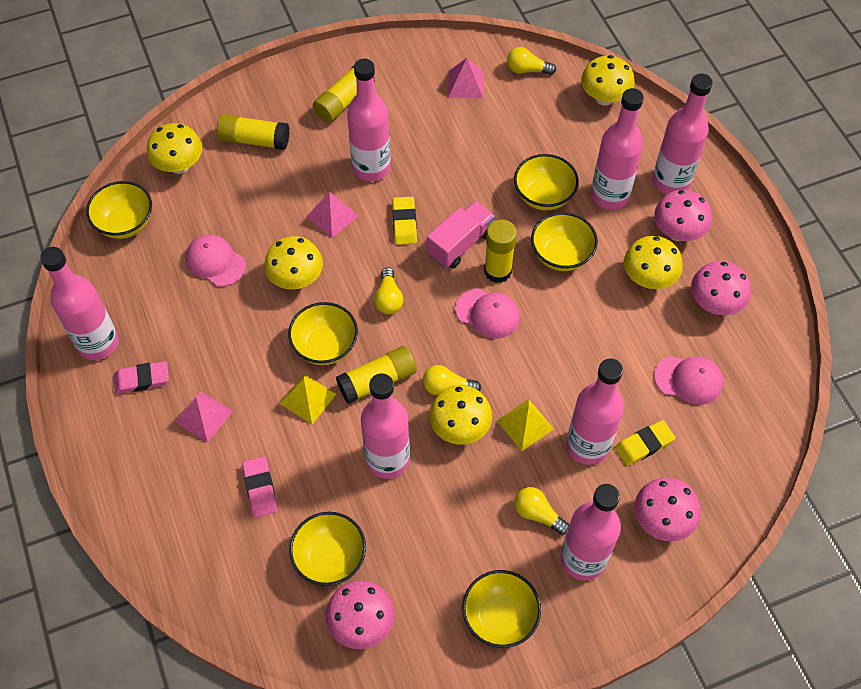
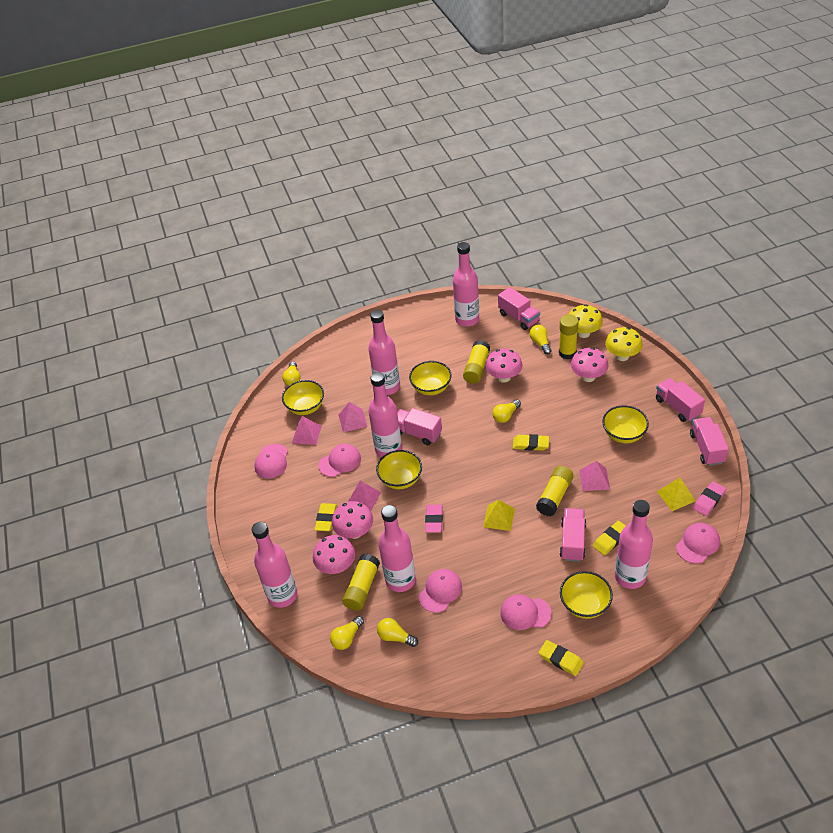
pink bottle: 7 -> 6
pink cap: 3 -> 5
pink pyramid: 3 -> 4
pink truck: 1 -> 5
yellow bowl: 6 -> 5
yellow eraser: 2 -> 4
yellow light bulb: 4 -> 5
yellow mushroom: 5 -> 2

